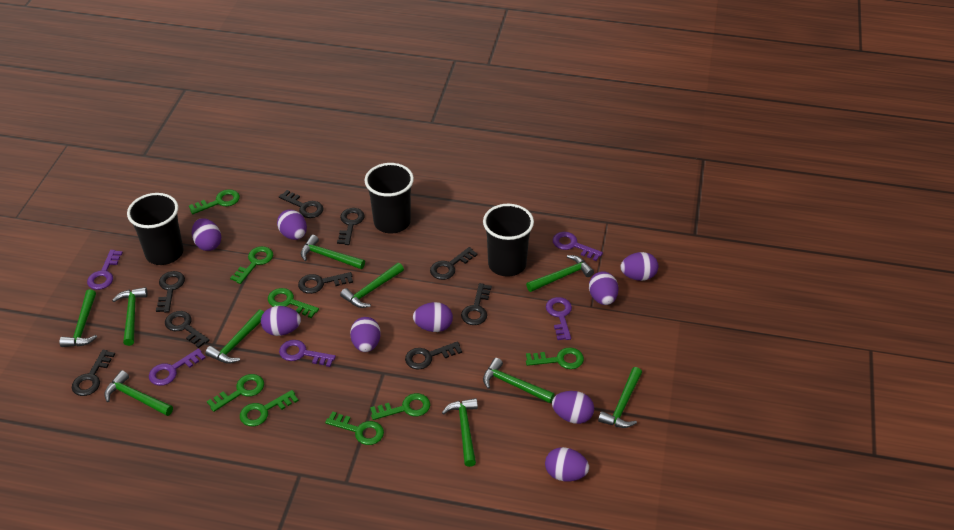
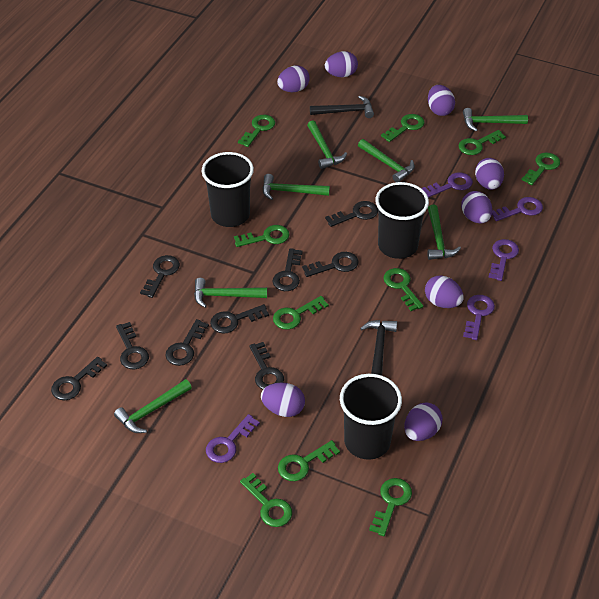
black hammer: 0 -> 2
green hammer: 10 -> 7
green key: 8 -> 10
purple egg: 9 -> 8

